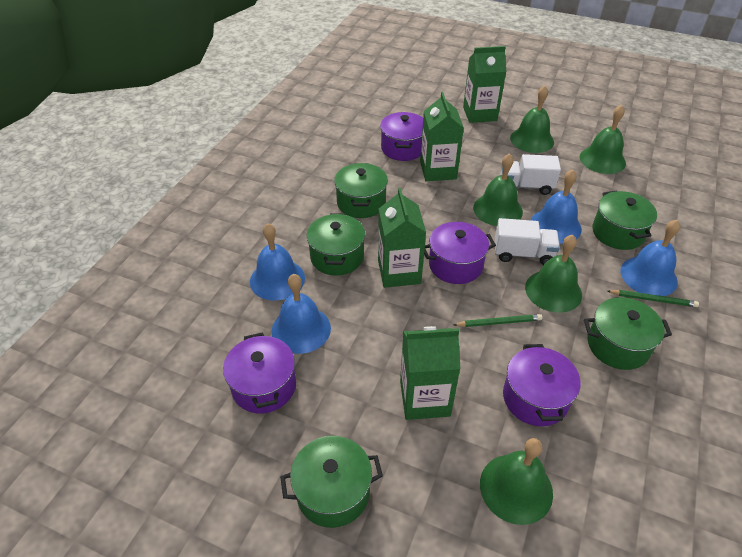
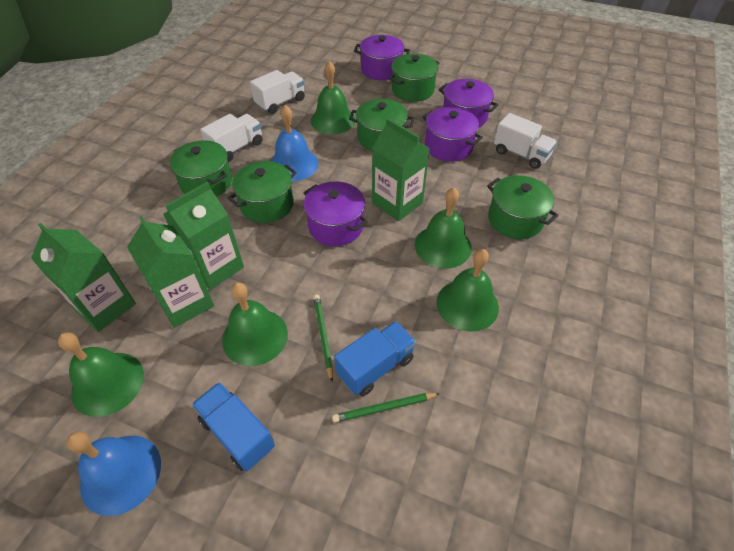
blue bell: 4 -> 2
blue truck: 0 -> 2
white truck: 2 -> 3

